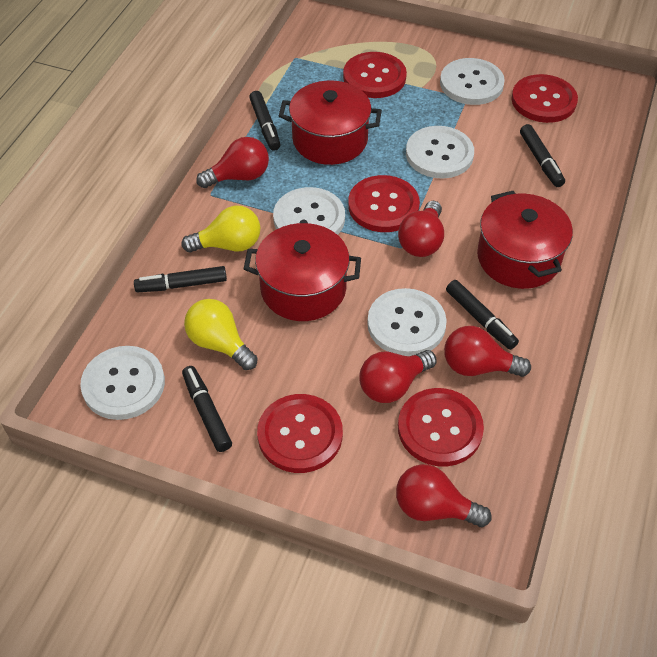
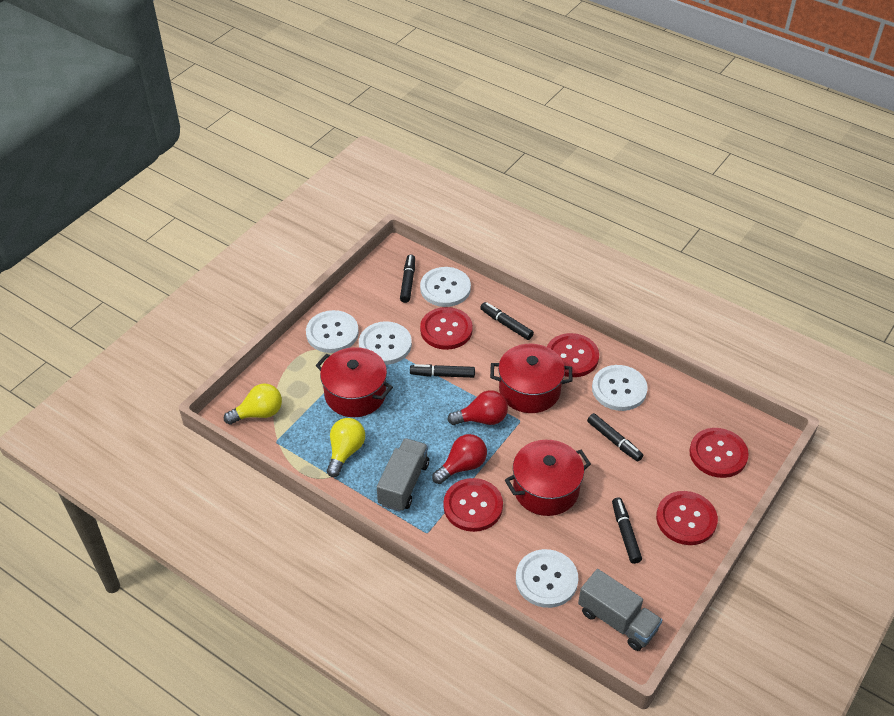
grey truck: 0 -> 2
red light bulb: 5 -> 2

